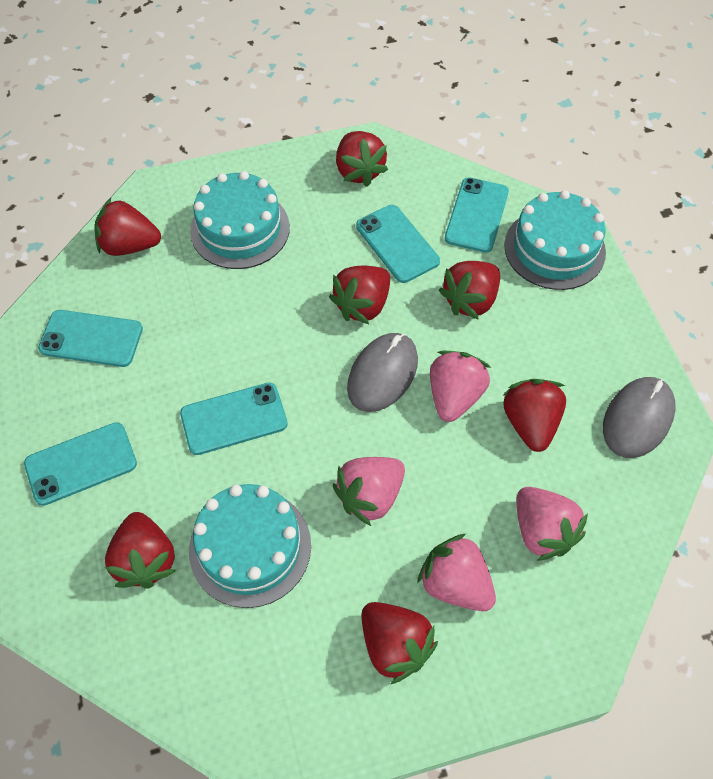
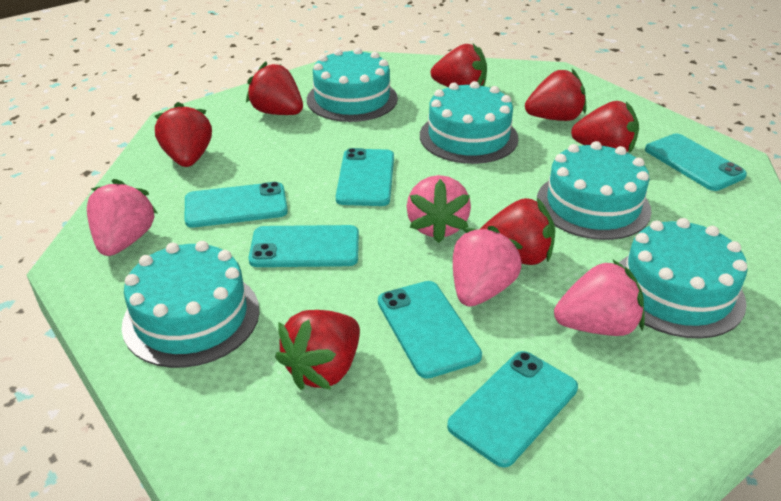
grey mouse: 2 -> 0
turquoise cake: 3 -> 5
turquoise phone: 5 -> 6

